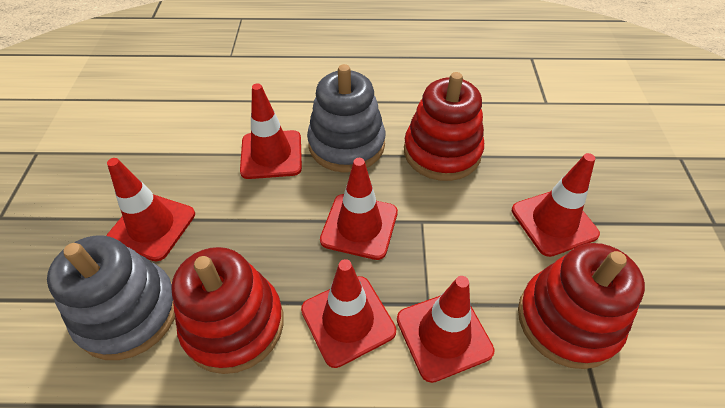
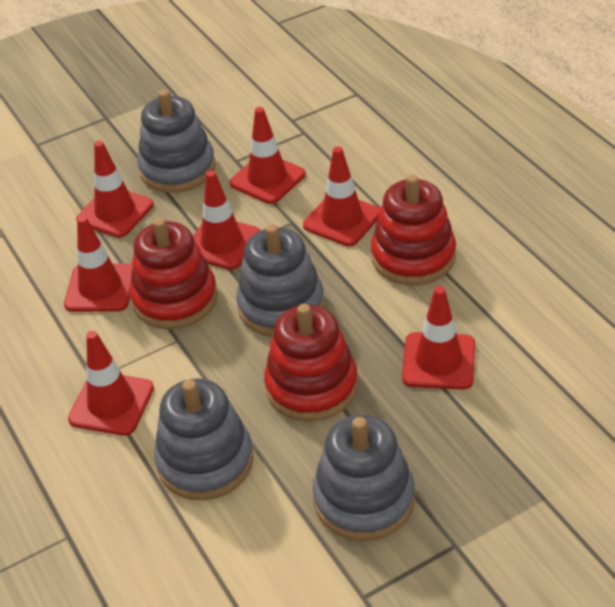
grey stacking toy: 2 -> 4
red traffic cone: 6 -> 7

